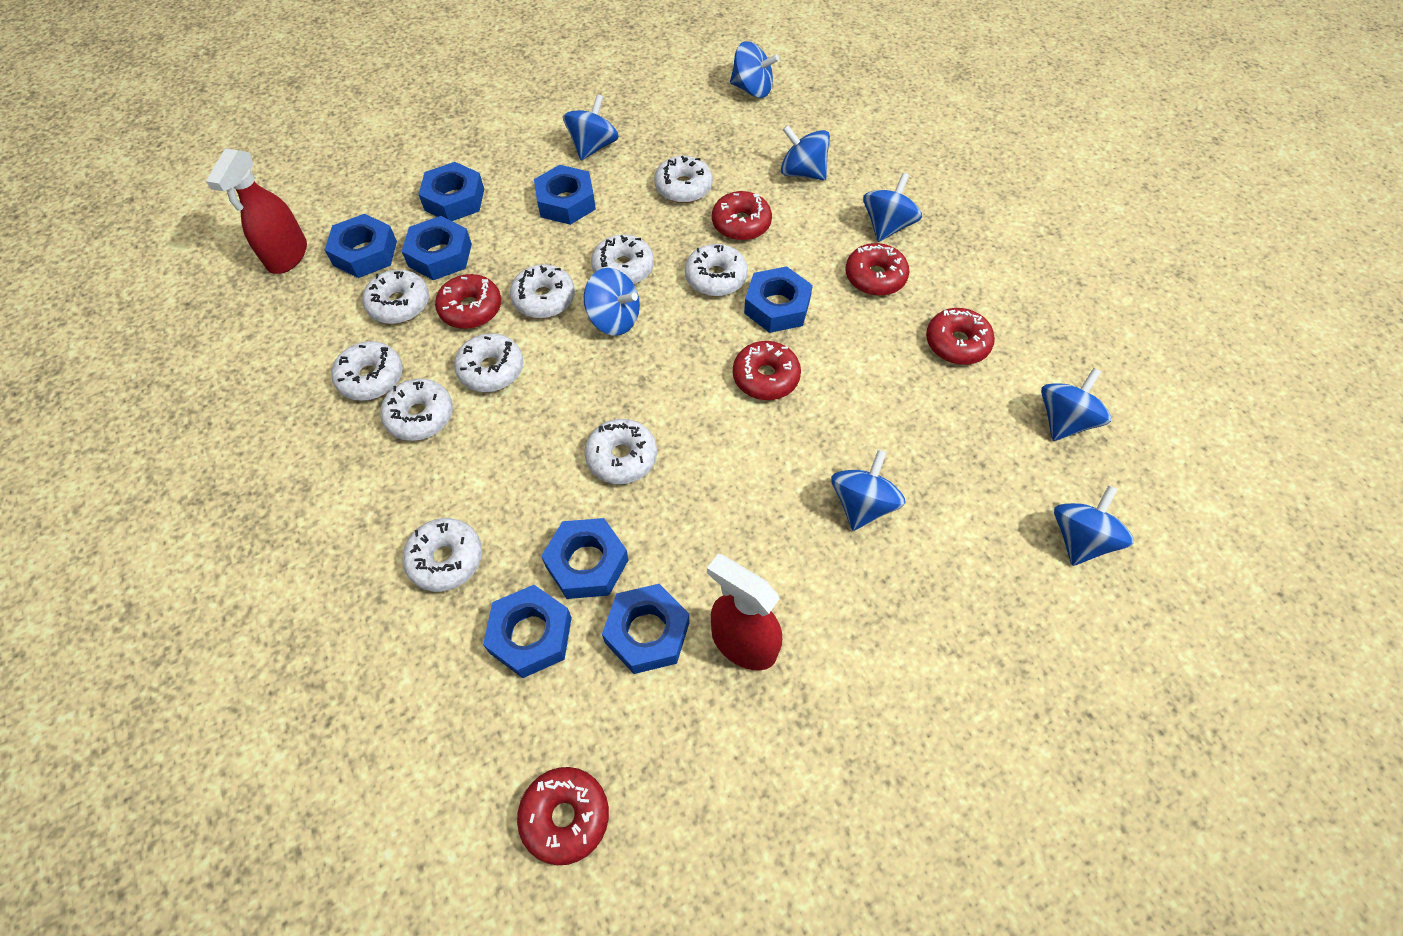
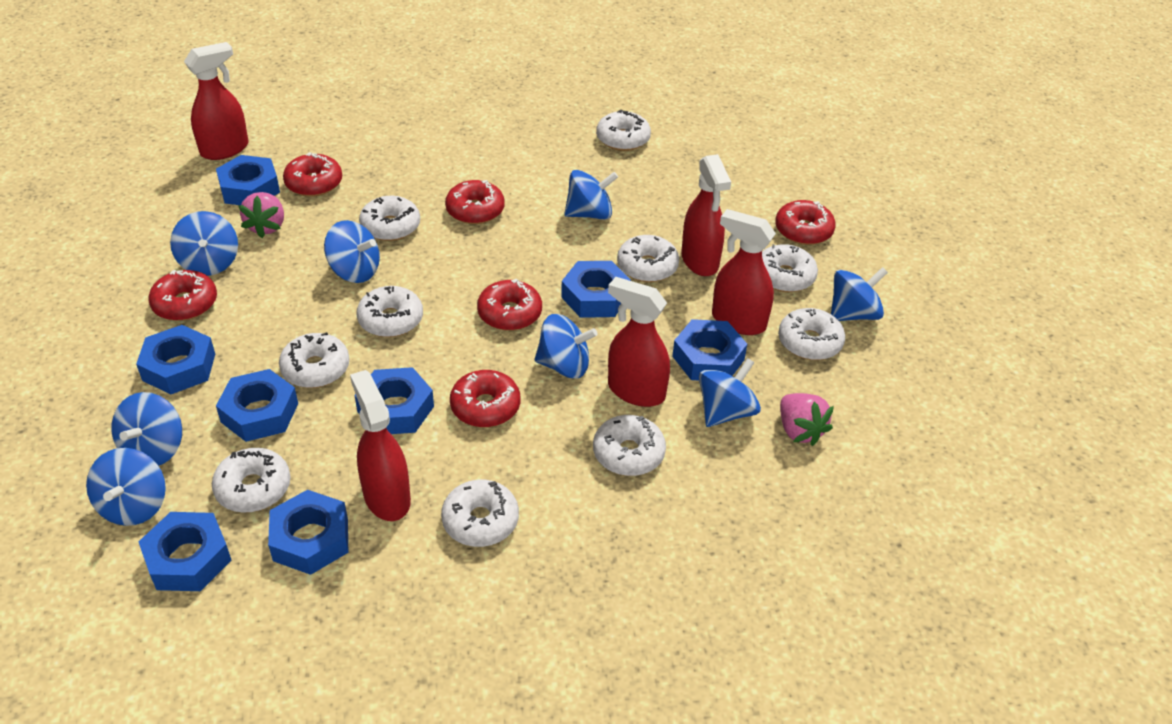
pink strawberry: 0 -> 2
red spray bottle: 2 -> 5

